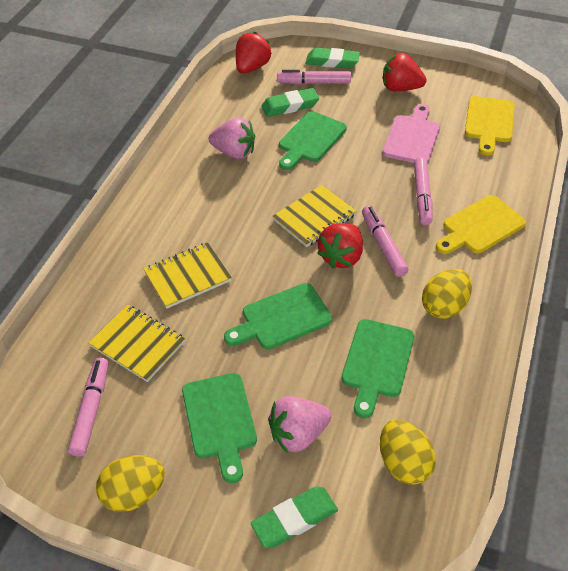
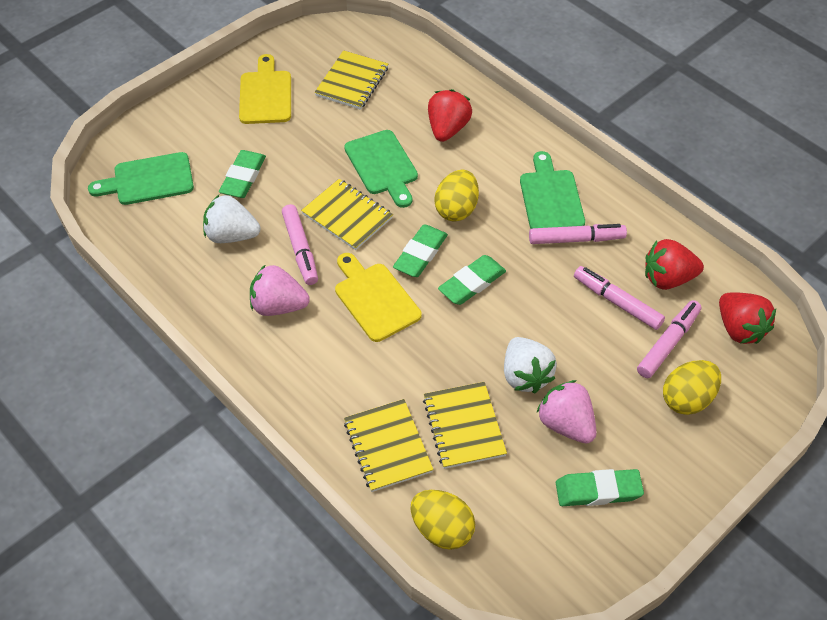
green cutting board: 4 -> 3
green eraser: 3 -> 4
pink cutting board: 1 -> 0
white strawberry: 0 -> 2
yellow notebook: 3 -> 4

